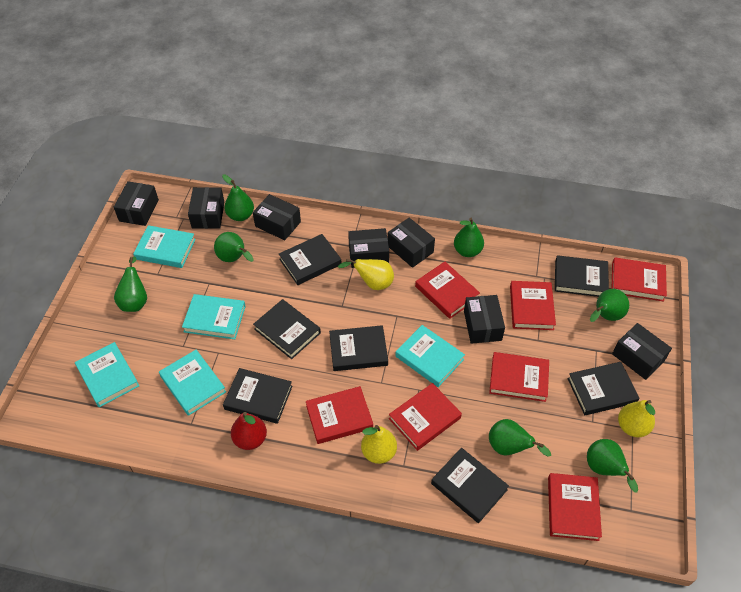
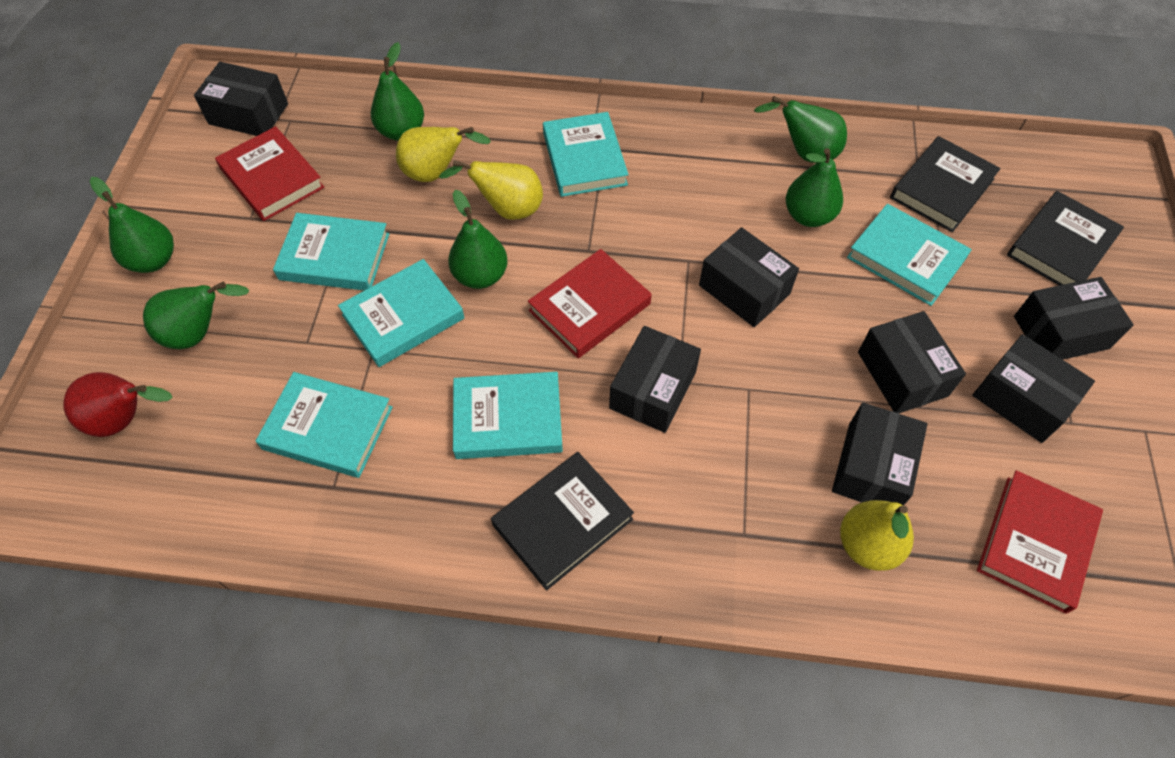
black book: 7 -> 3
green pear: 7 -> 6
red book: 7 -> 3
turquoise book: 5 -> 6

